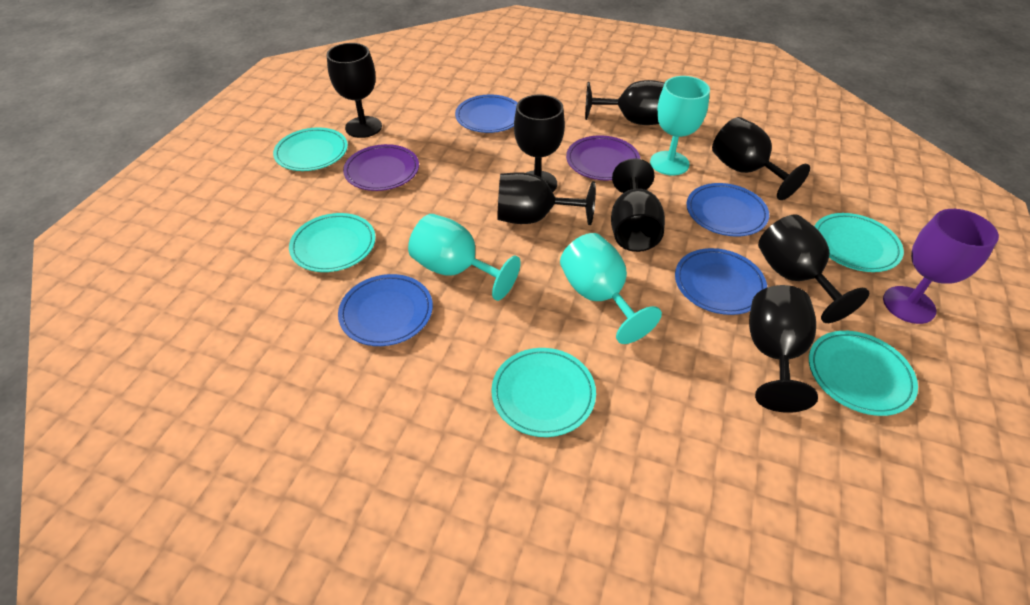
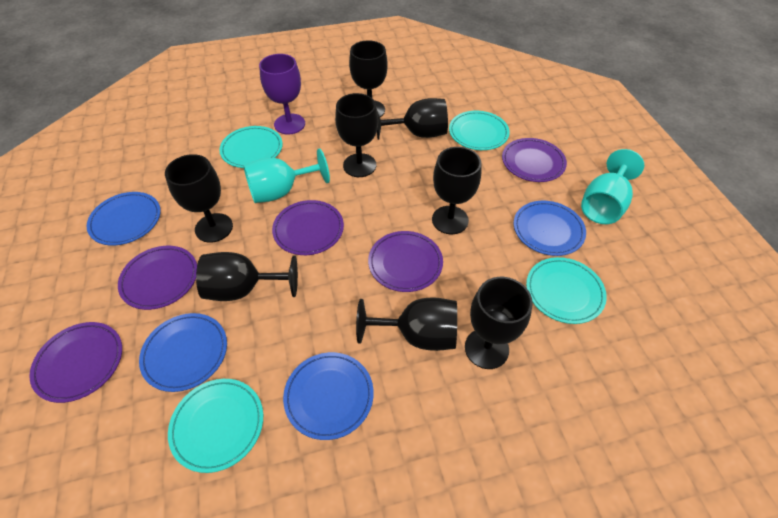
purple plate: 2 -> 5
turquoise goblet: 3 -> 2
turquoise plate: 5 -> 4

